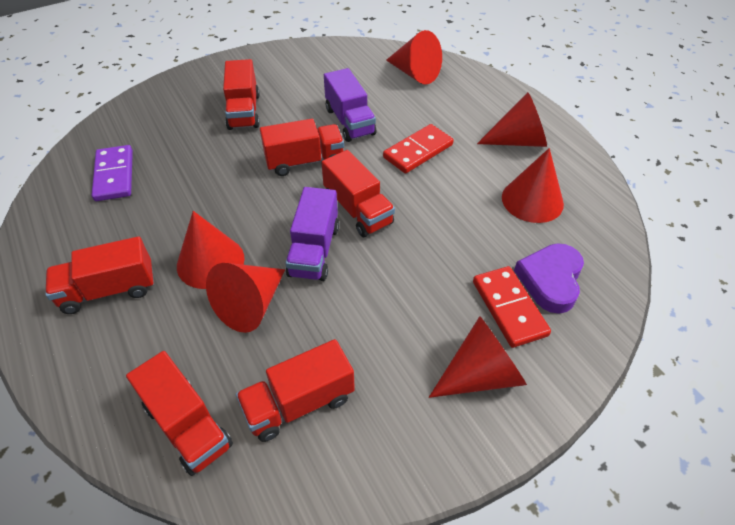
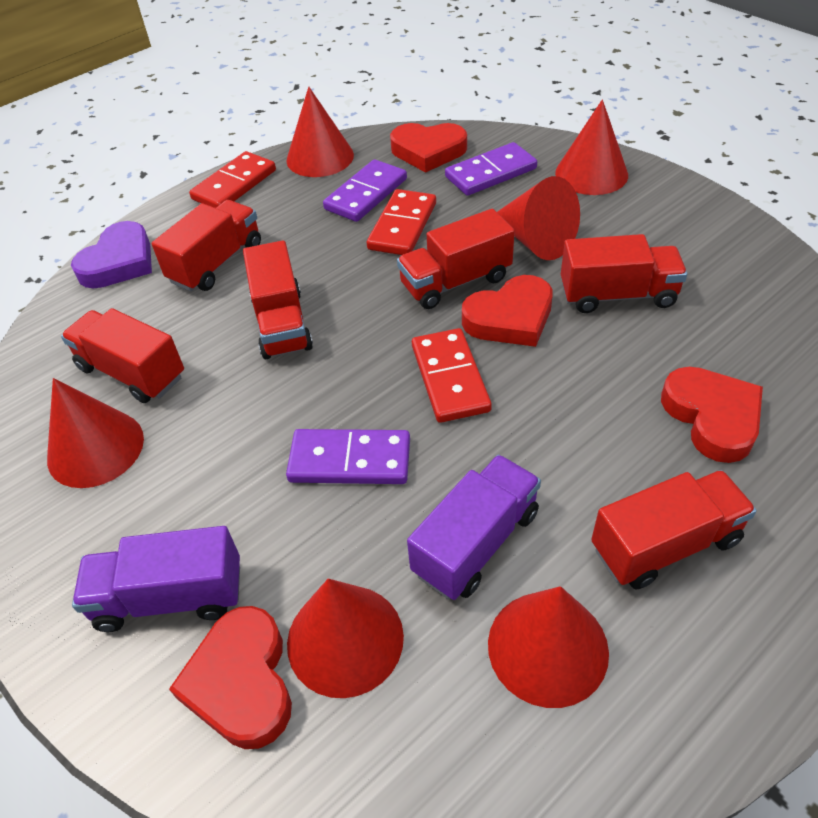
purple domino: 1 -> 3
red domino: 2 -> 3
red heart: 0 -> 4

